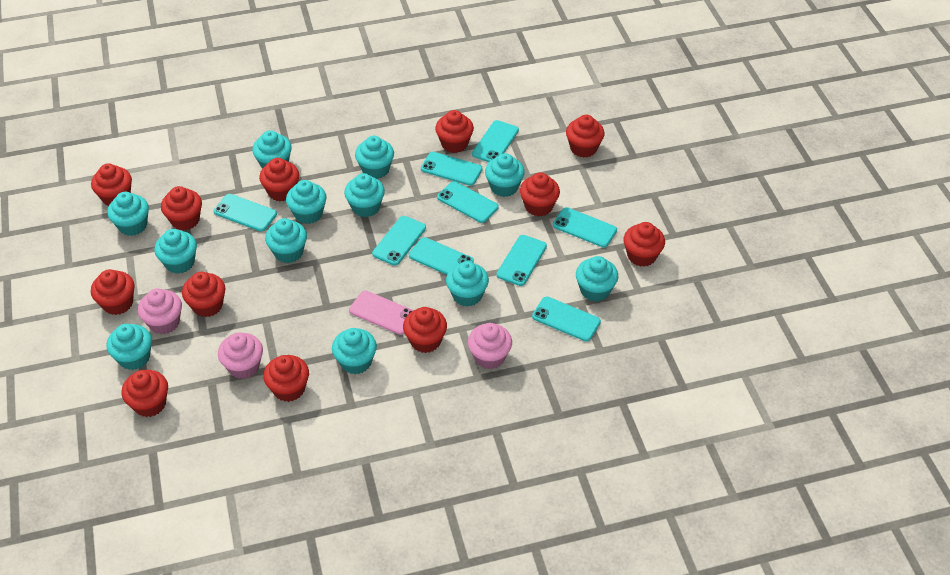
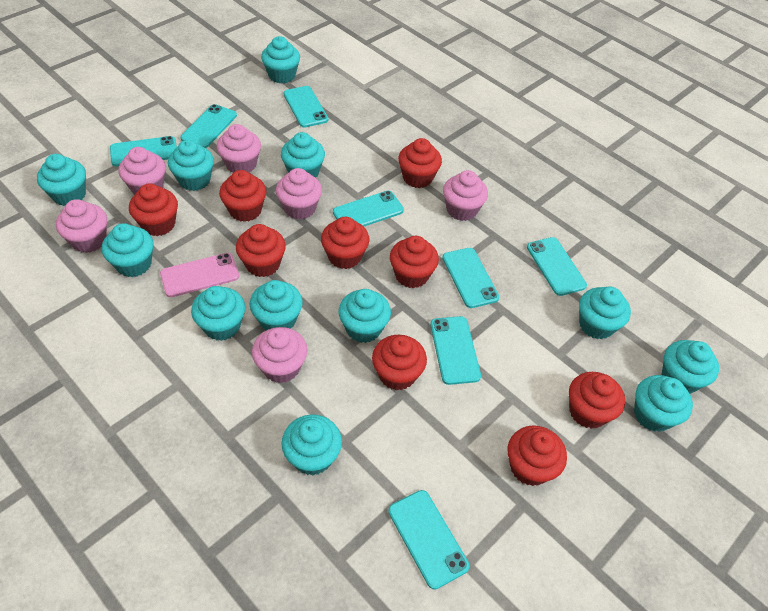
pink cupcake: 3 -> 6
red cupcake: 12 -> 9
turquoise phone: 9 -> 8

